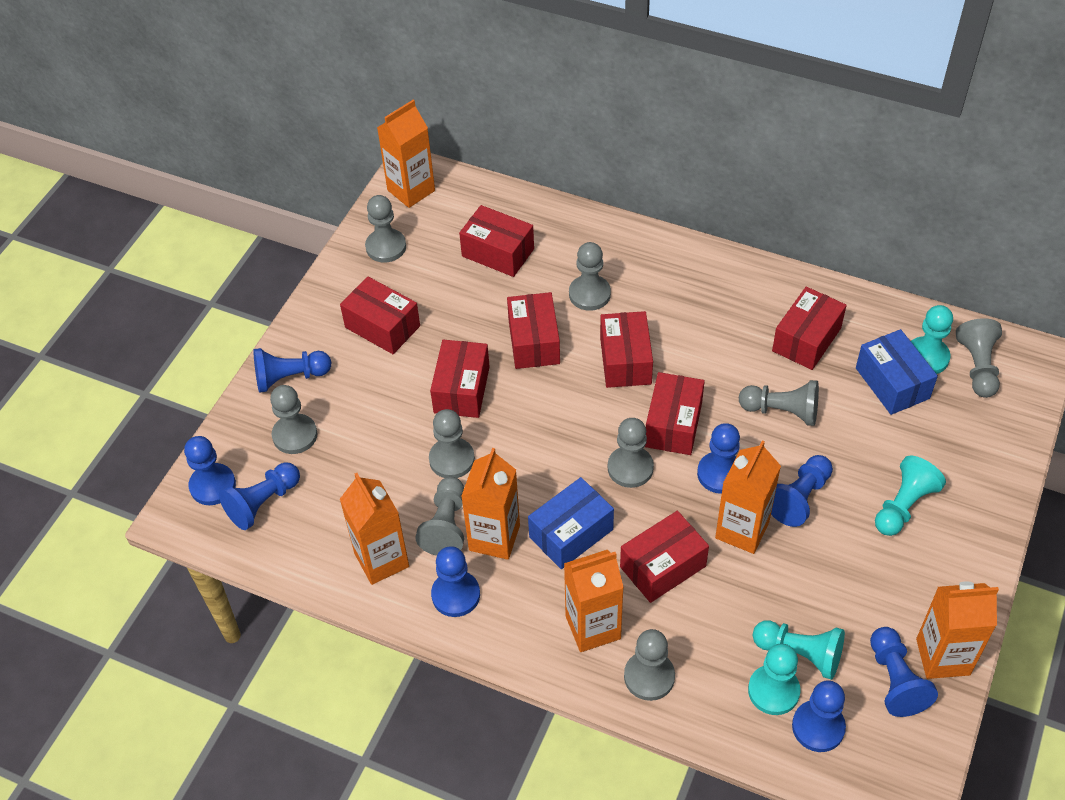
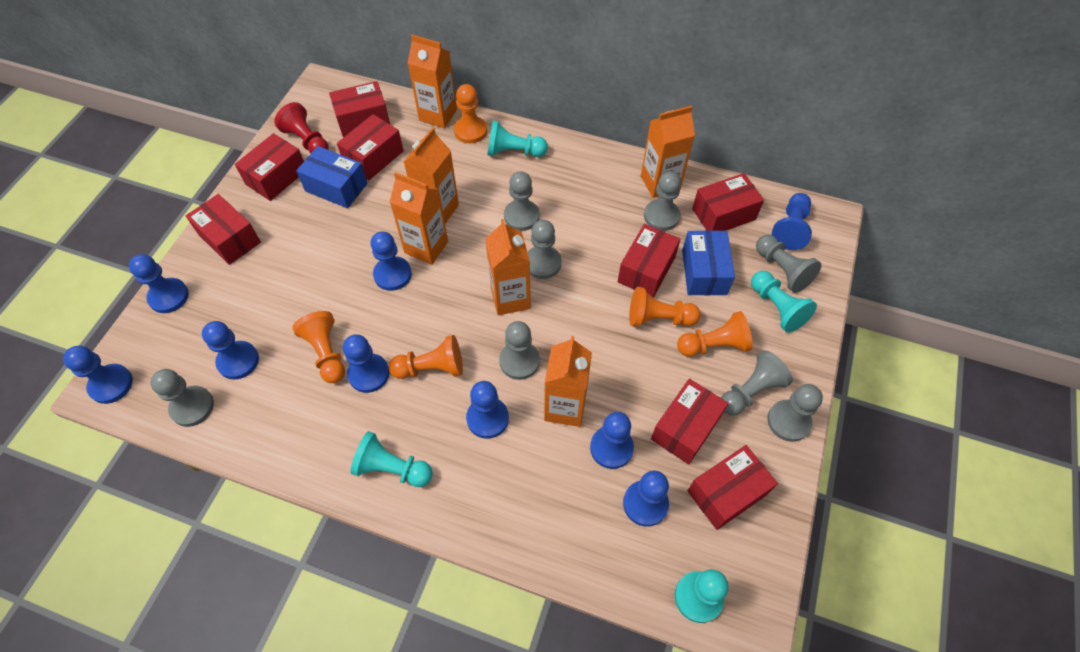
blue pawn: 8 -> 9
grey pawn: 9 -> 8
orange pawn: 0 -> 5
red pawn: 0 -> 1

